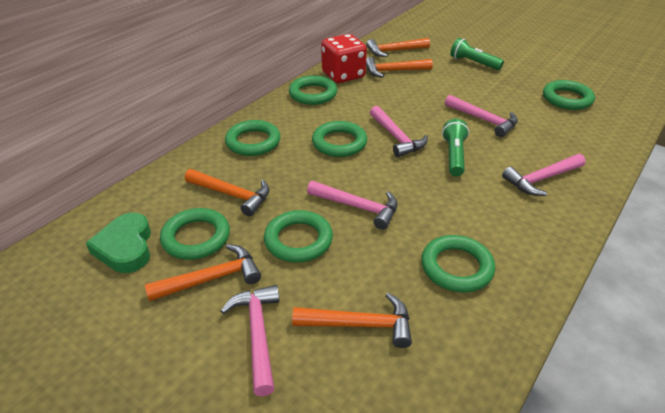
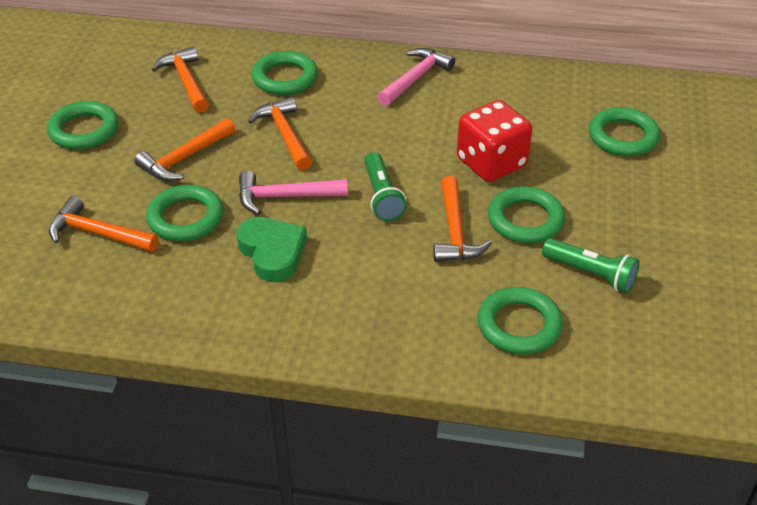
green ring: 7 -> 6
pink hammer: 5 -> 2

